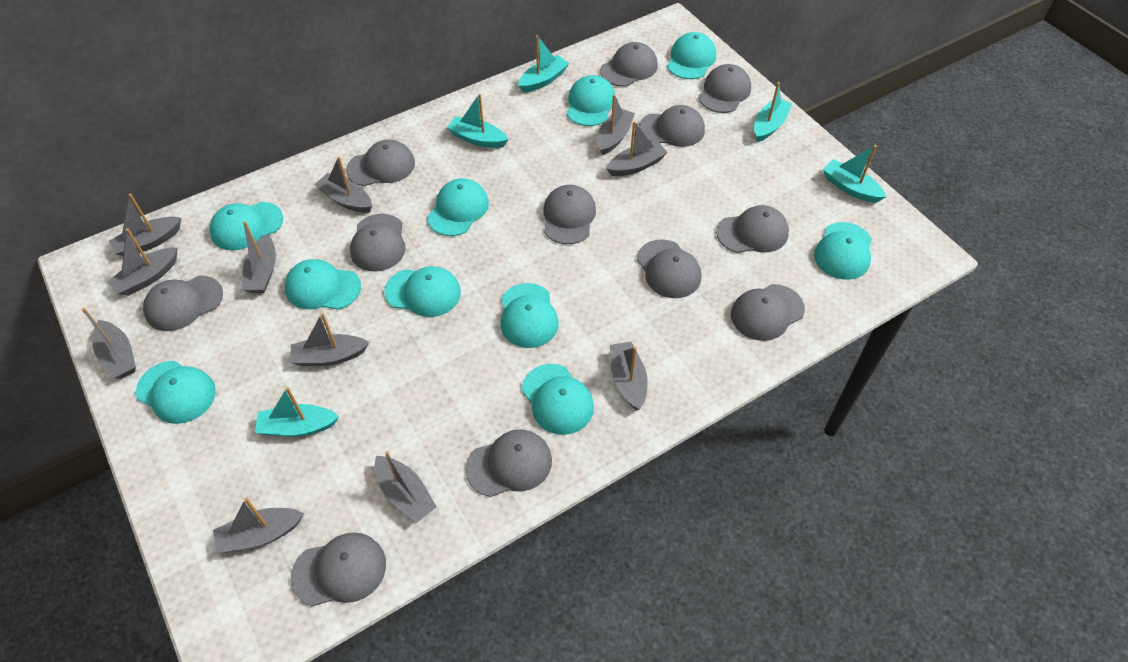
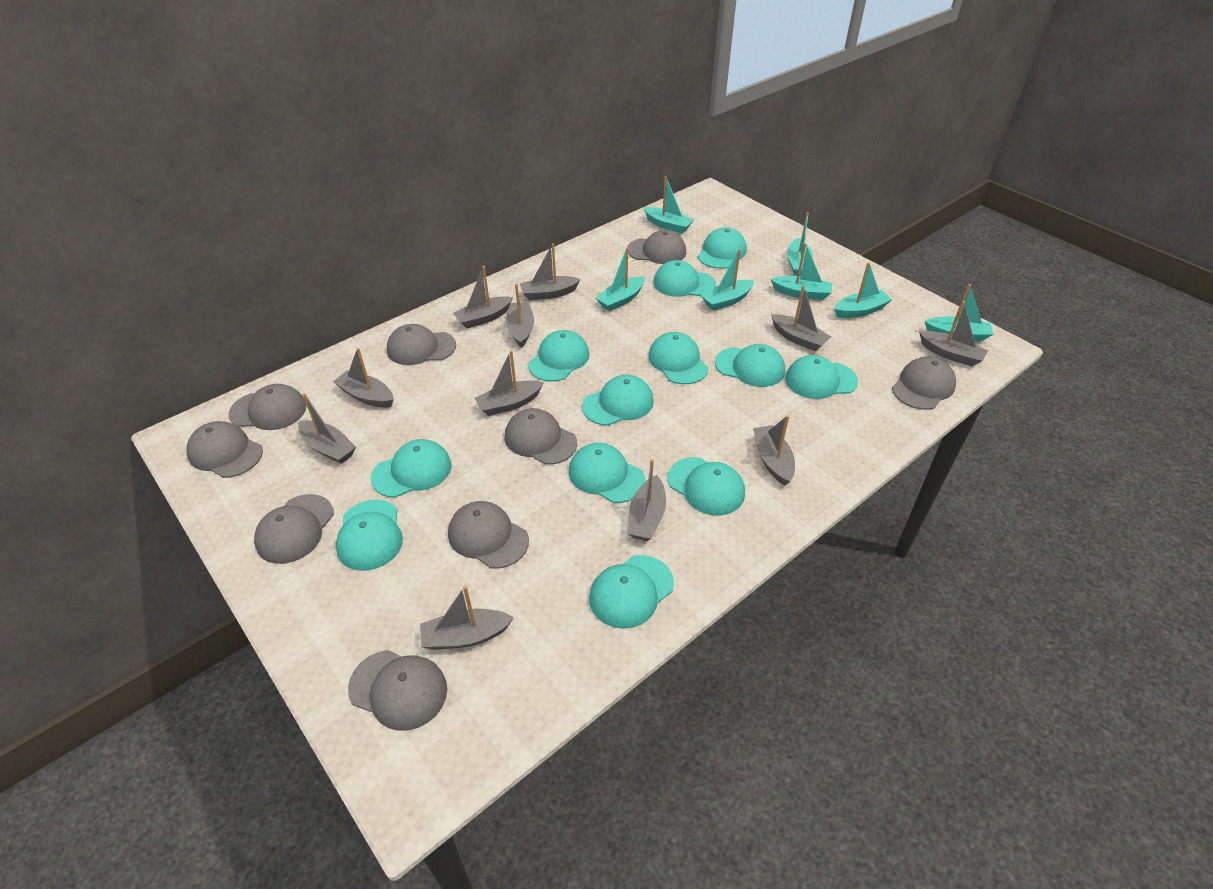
grey cap: 12 -> 9
turquoise boat: 5 -> 7
turquoise cap: 10 -> 12

